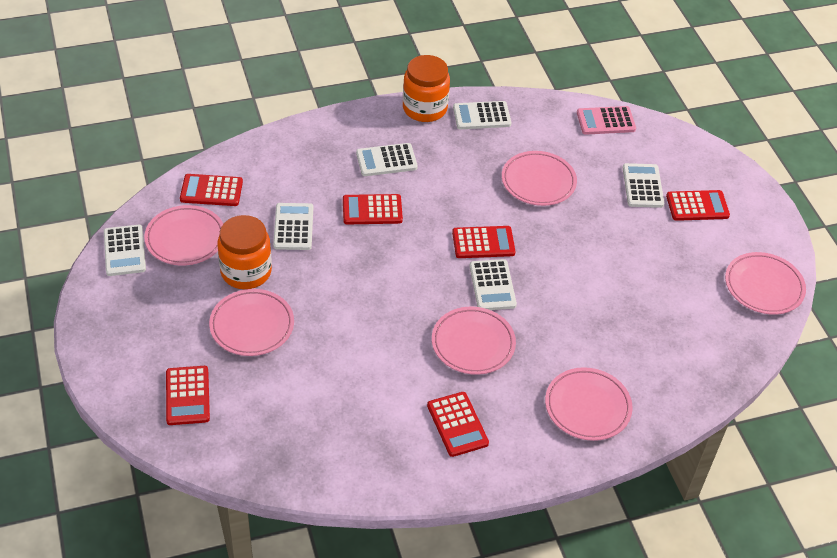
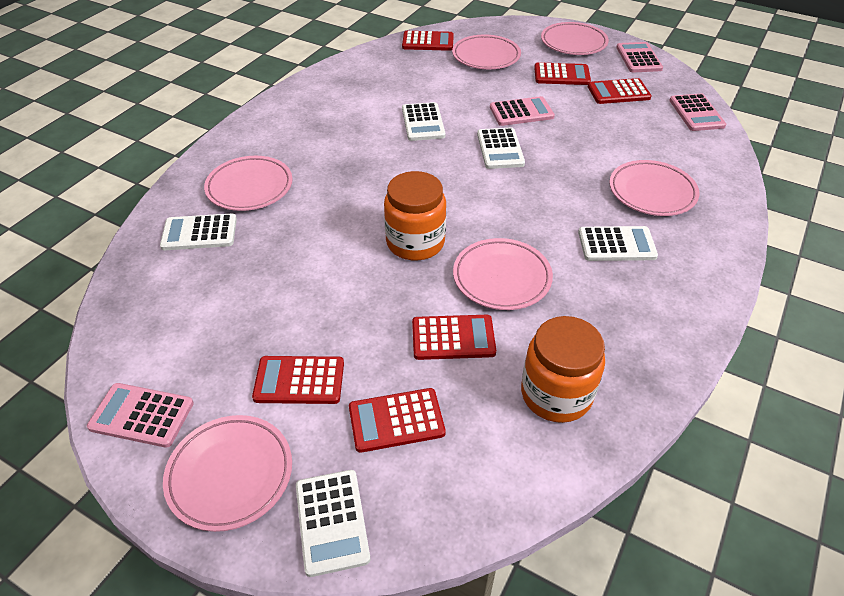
pink calculator: 1 -> 4
white calculator: 6 -> 5

